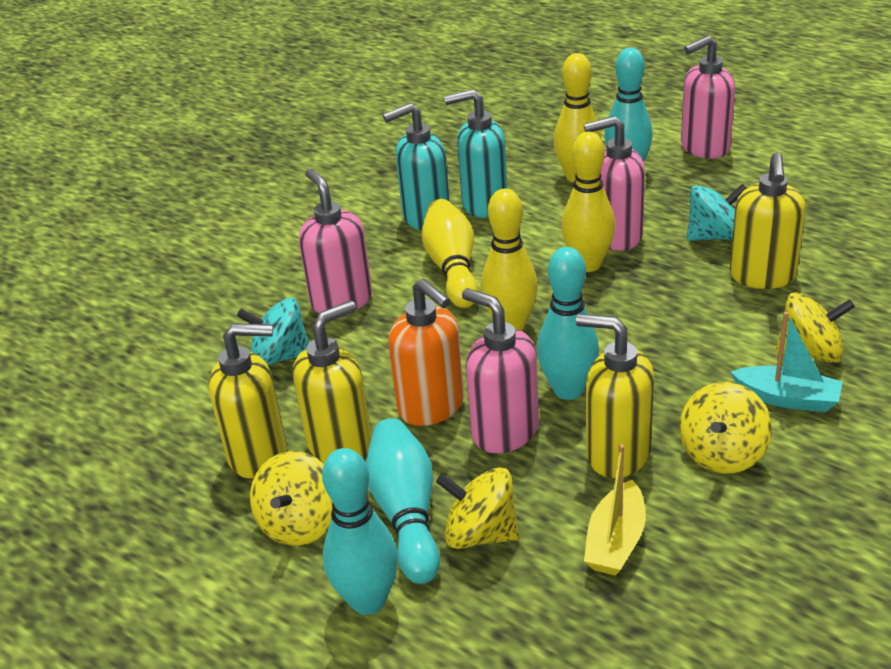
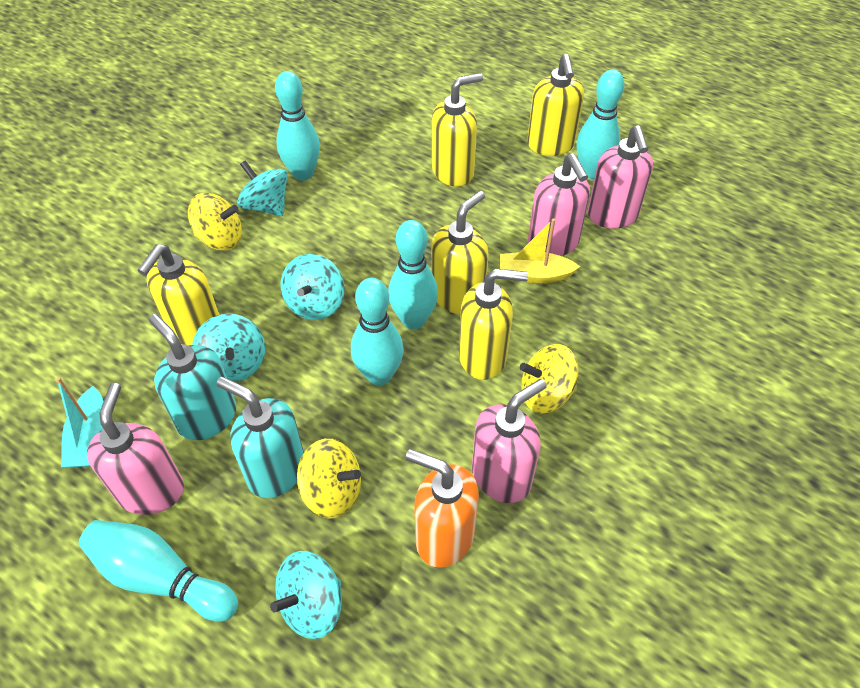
turquoise bowling pin: 4 -> 5
turquoise spinning top: 2 -> 4
yellow bowling pin: 4 -> 0
yellow soap dispenser: 4 -> 5
yellow spinning top: 4 -> 3

